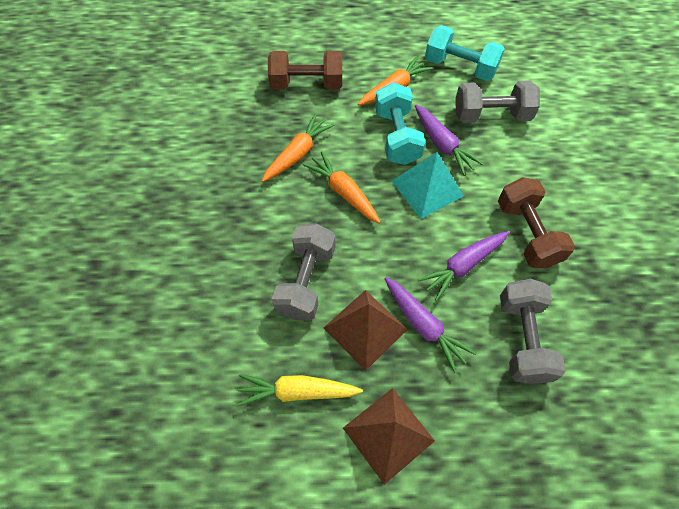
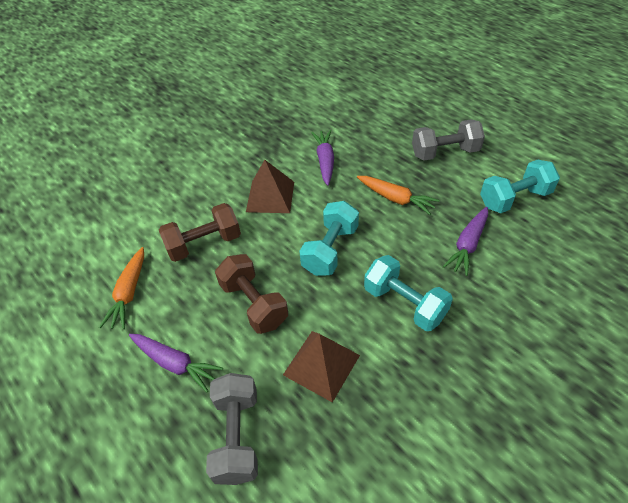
grey dumbbell: 3 -> 2
orange carrot: 3 -> 2
turquoise dumbbell: 2 -> 3
turquoise pyramid: 1 -> 0
yellow carrot: 1 -> 0

